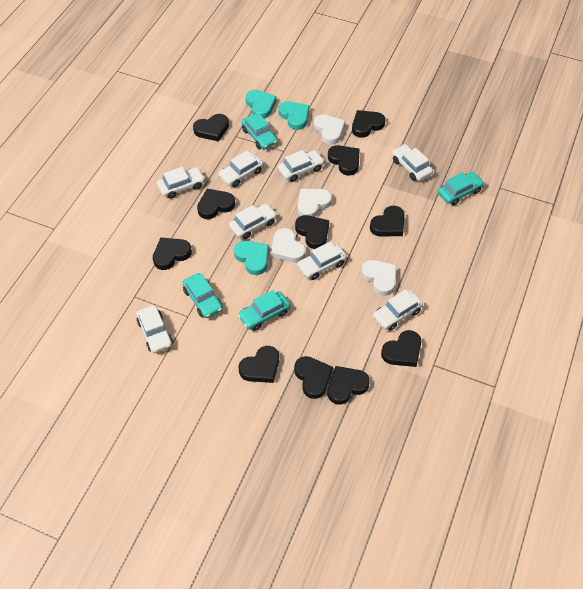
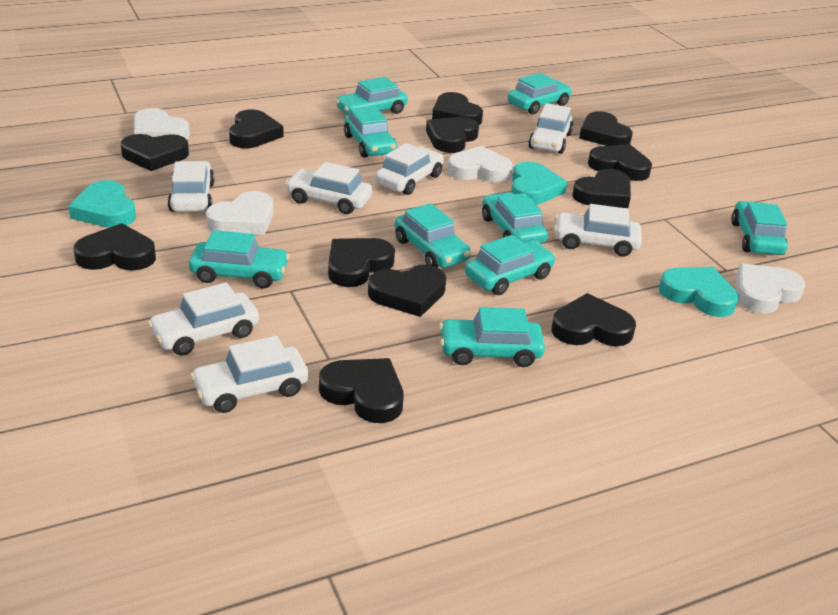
black heart: 11 -> 12
turquoise car: 4 -> 9
white car: 8 -> 7

